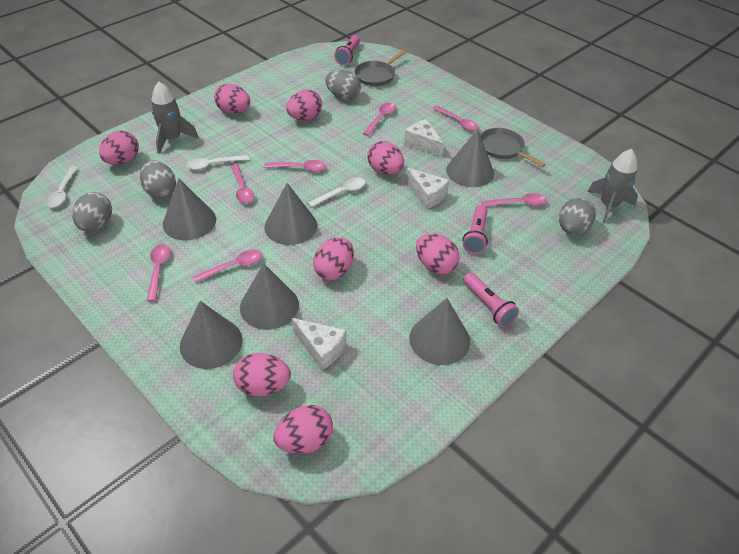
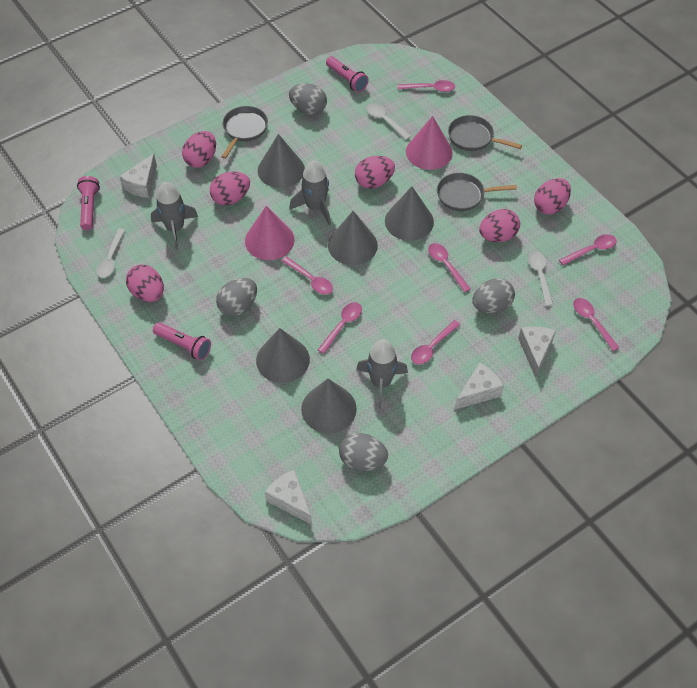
grey cone: 6 -> 5
grey pan: 2 -> 3
grey rocket: 2 -> 3
pink cone: 0 -> 2
pink egg: 8 -> 6
white cheese: 3 -> 4

